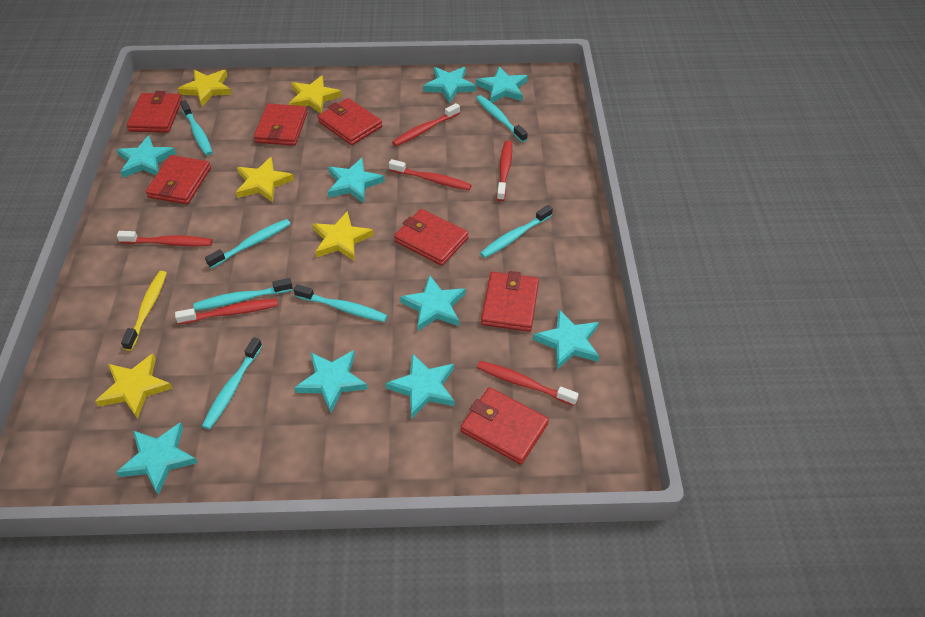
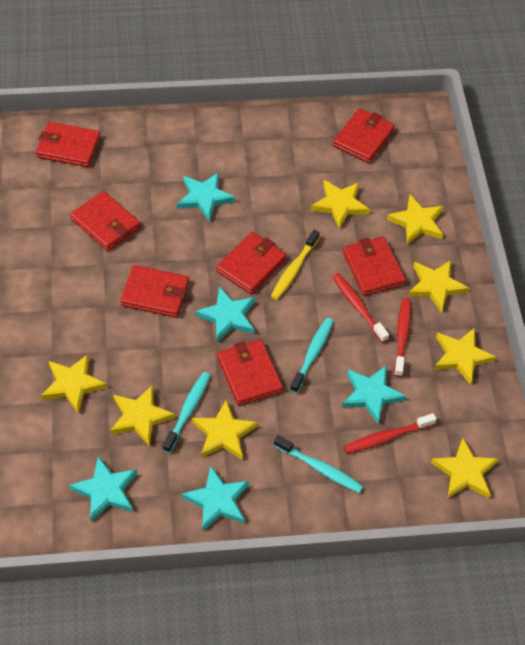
red toothbrush: 6 -> 3
turquoise star: 9 -> 5
turquoise toothbrush: 7 -> 3
yellow star: 5 -> 8

